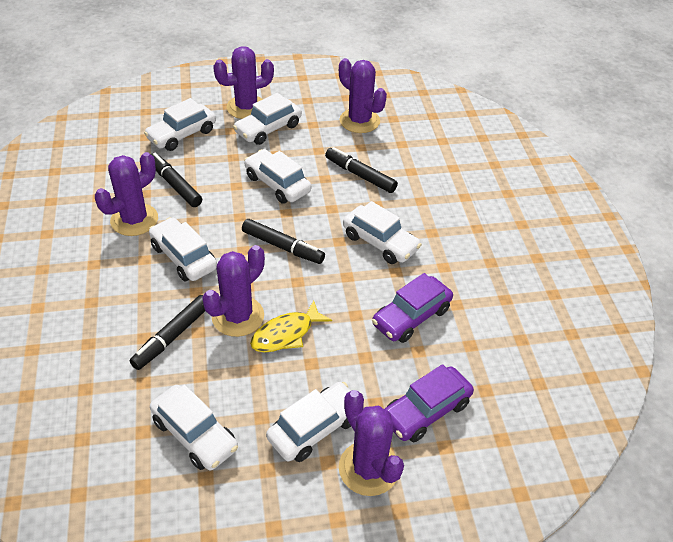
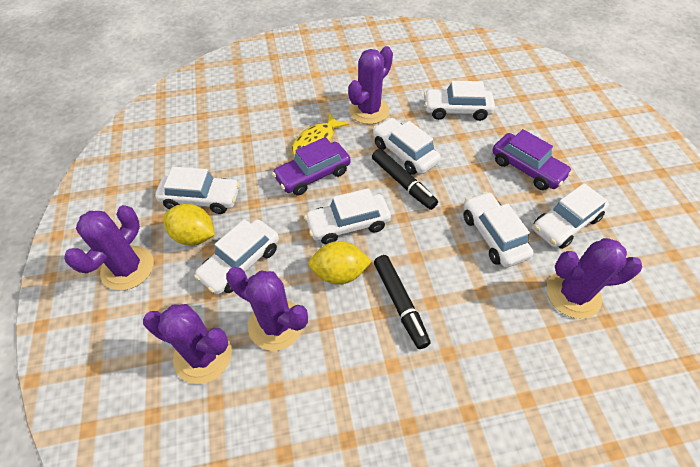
black marker: 4 -> 2
yellow lemon: 0 -> 2

